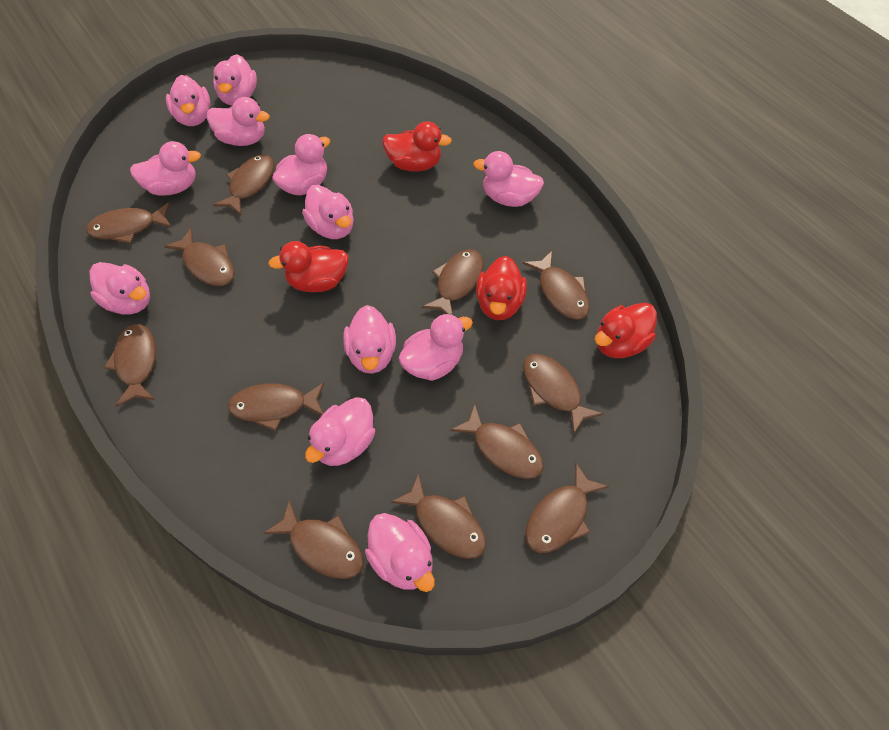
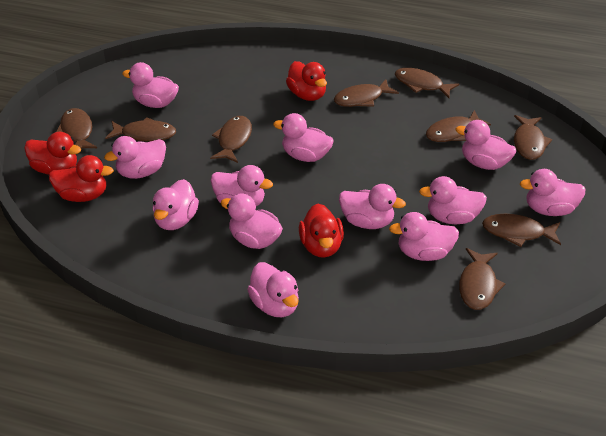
brown fish: 12 -> 9

